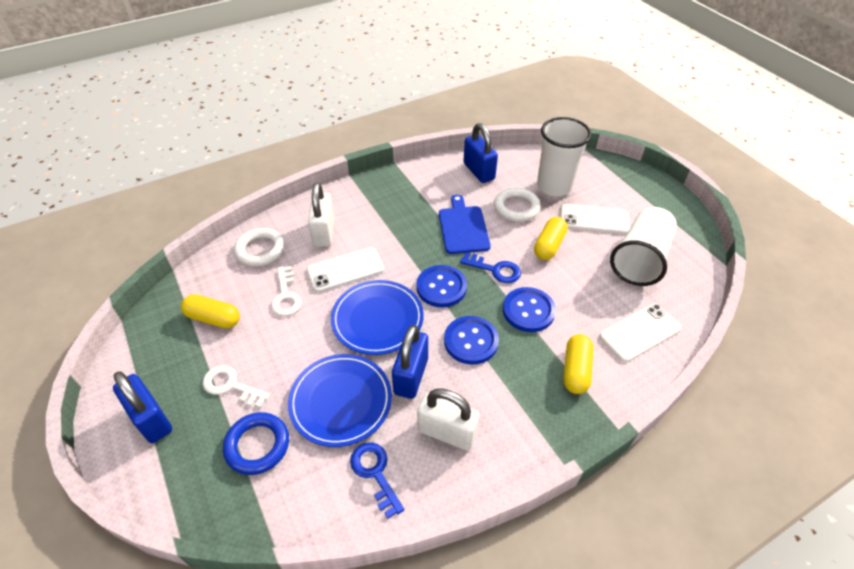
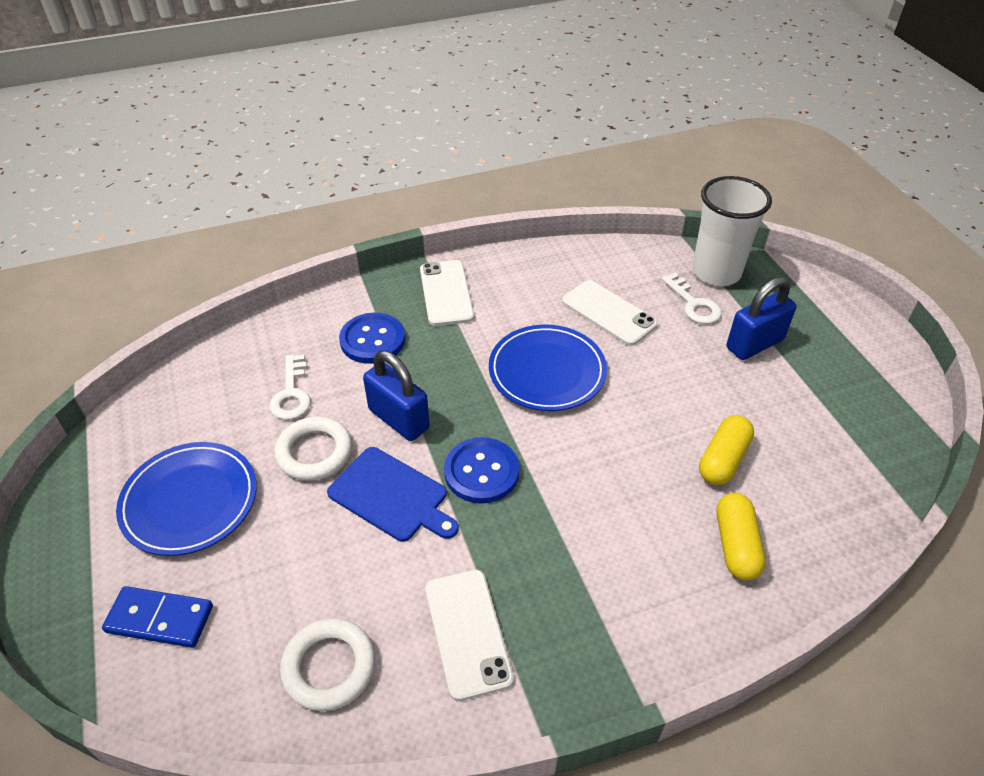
blue button: 3 -> 2
blue domino: 0 -> 1
blue key: 2 -> 0
blue padlock: 3 -> 2
blue ring: 1 -> 0
white cup: 2 -> 1
white padlock: 2 -> 0
yellow capsule: 3 -> 2

